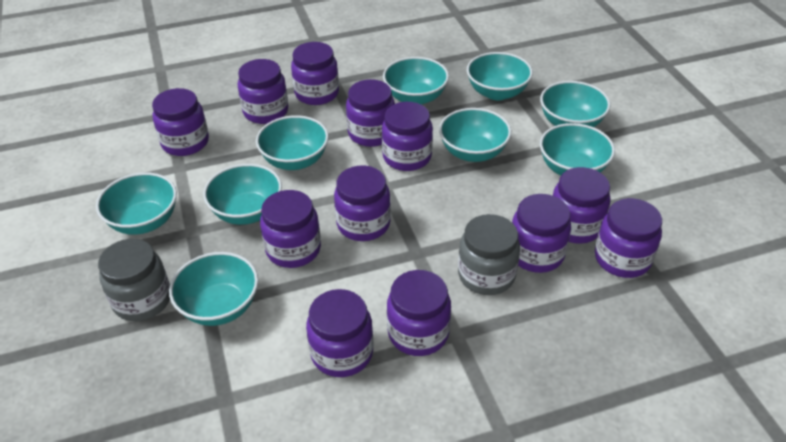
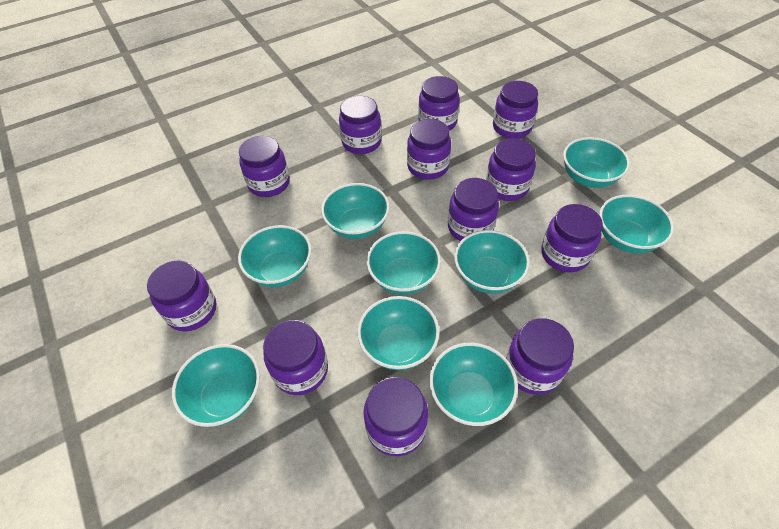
grey jar: 2 -> 0

